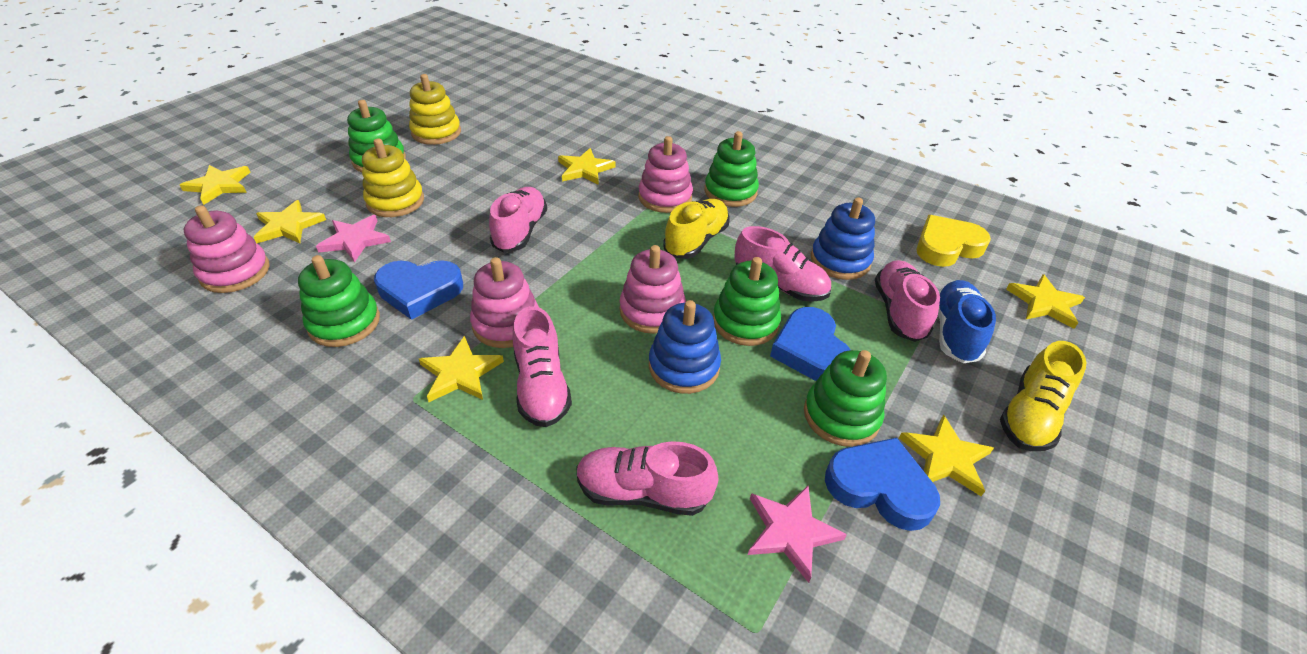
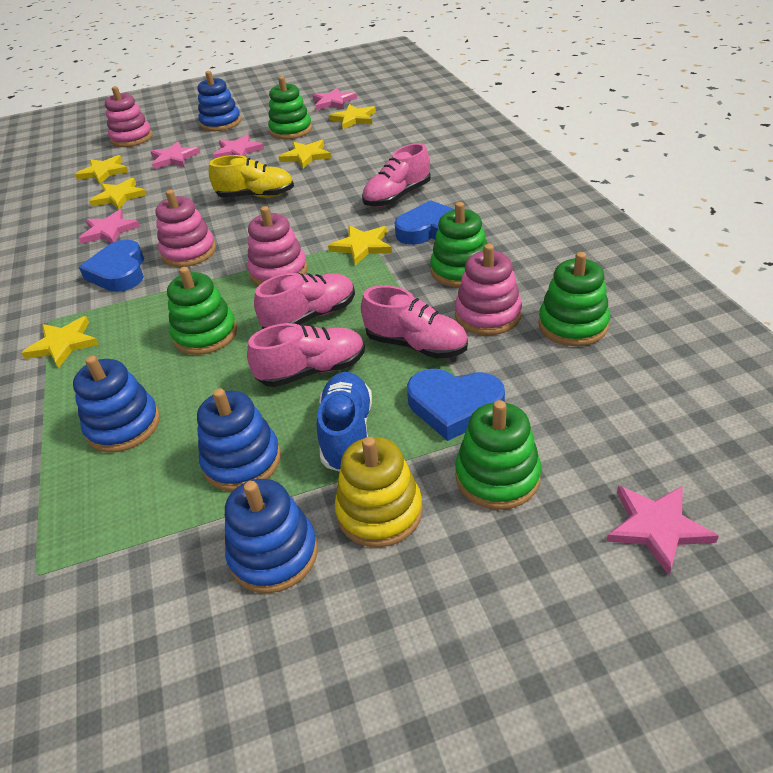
blue stacking toy: 2 -> 4
pink shoe: 5 -> 4
pink star: 2 -> 5
yellow heart: 1 -> 0
yellow shoe: 2 -> 1
yellow stacking toy: 2 -> 1

